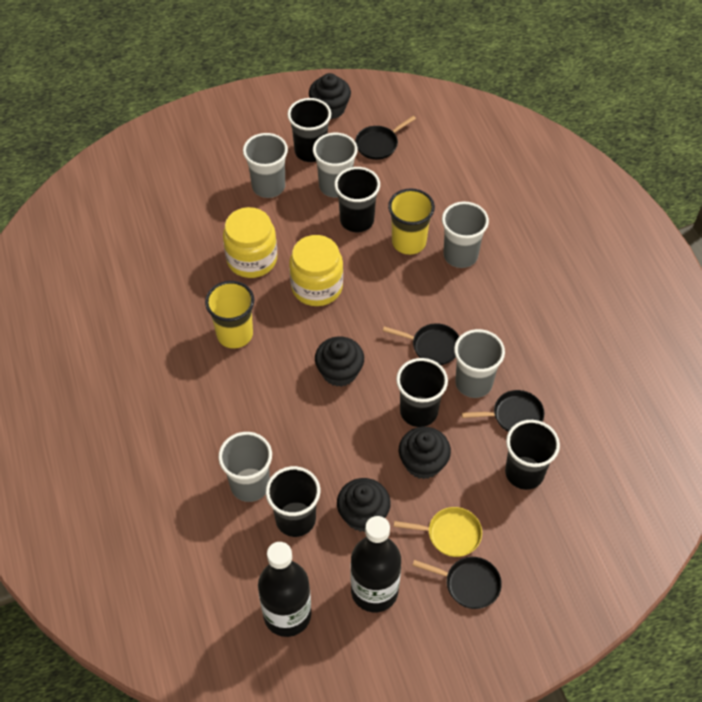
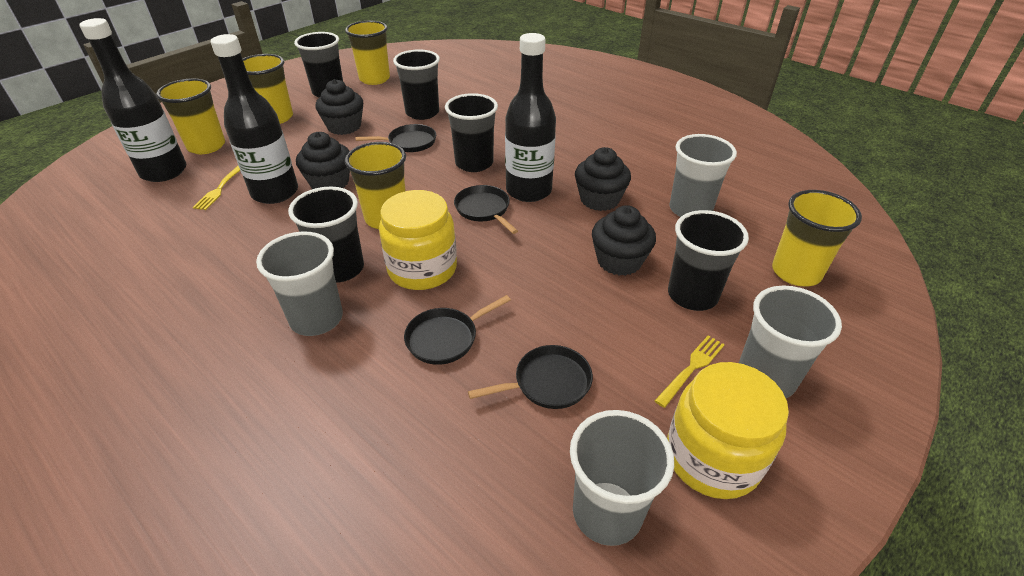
black bottle: 2 -> 3
grey cup: 5 -> 4
yellow cup: 2 -> 5
yellow fork: 0 -> 2
yellow pan: 1 -> 0

